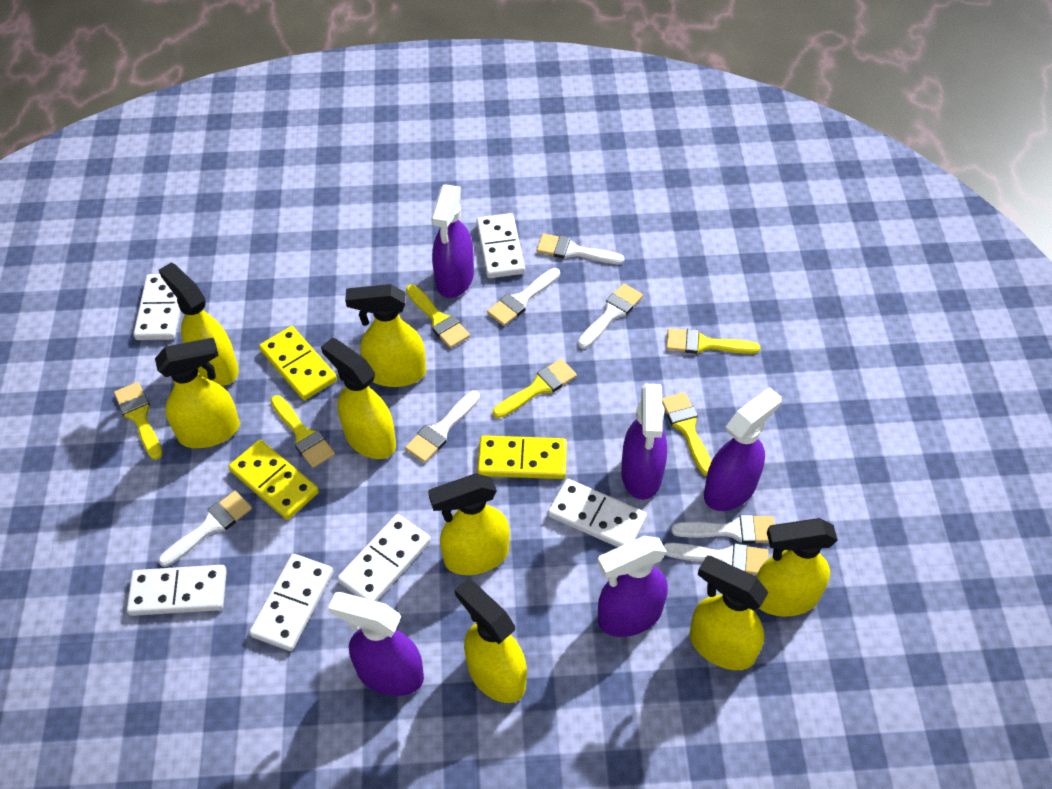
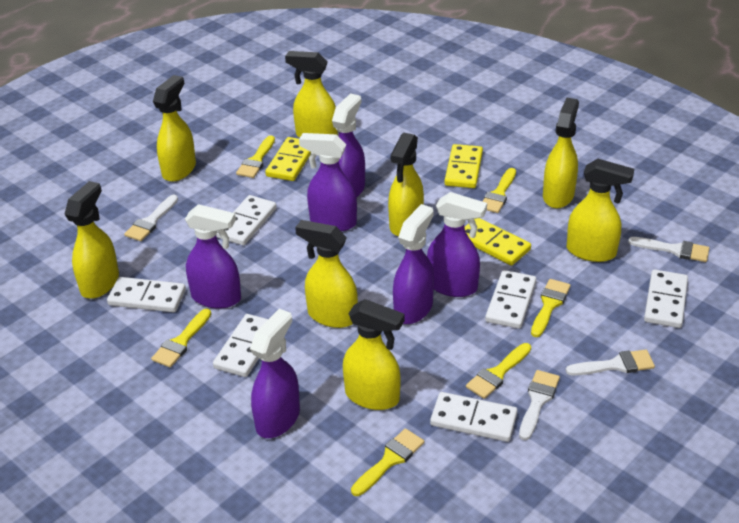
purple spray bottle: 5 -> 6
white brush: 7 -> 4

